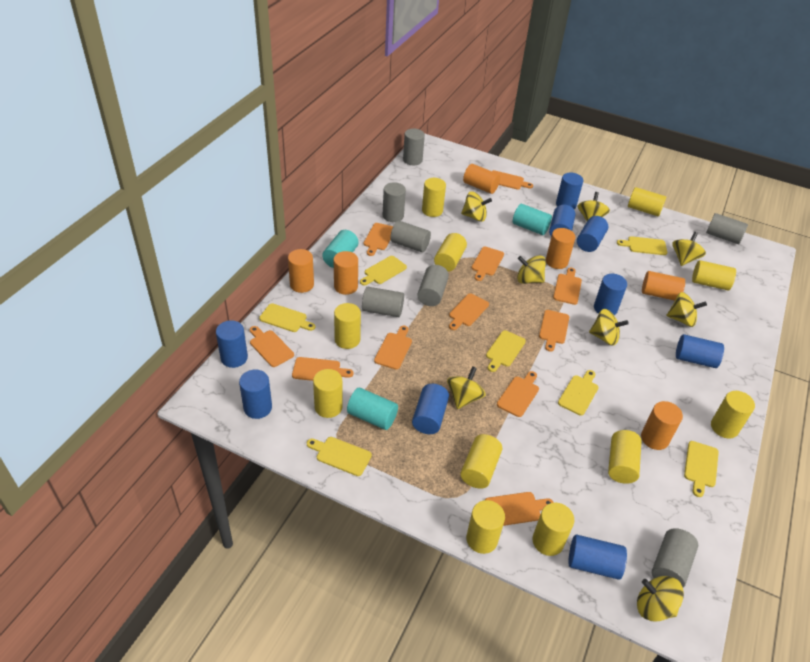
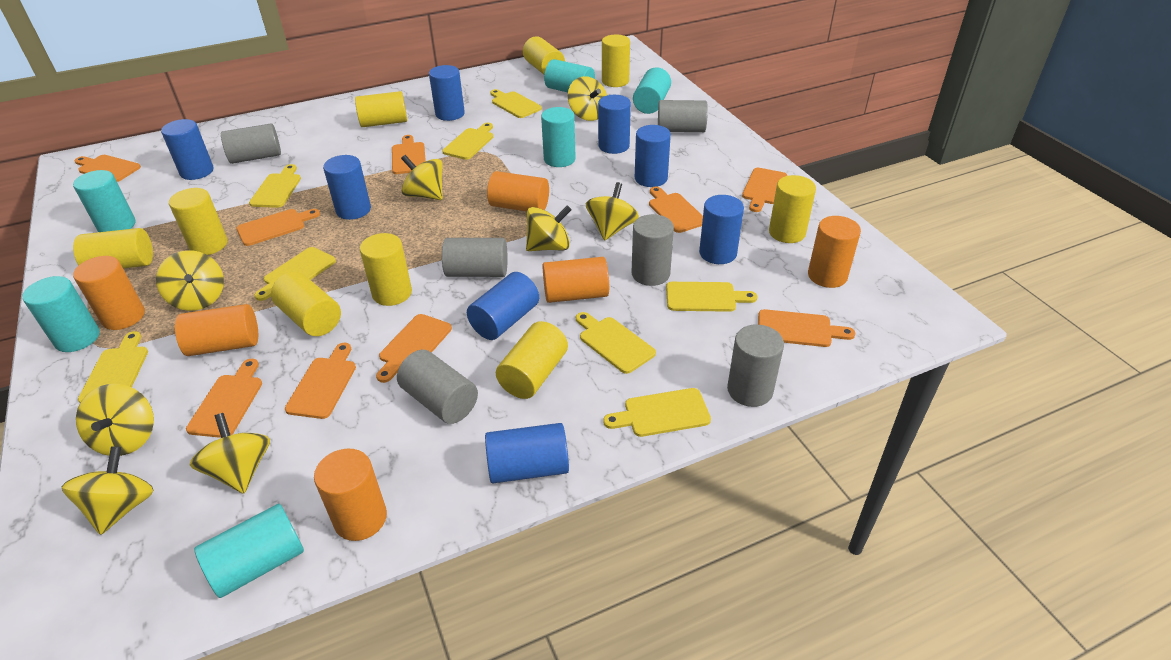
blue cylinder: 9 -> 8
grey cylinder: 7 -> 6
orange cutting board: 11 -> 9
turquoise cylinder: 3 -> 6
yellow cutting board: 7 -> 8
yellow cylinder: 11 -> 9

